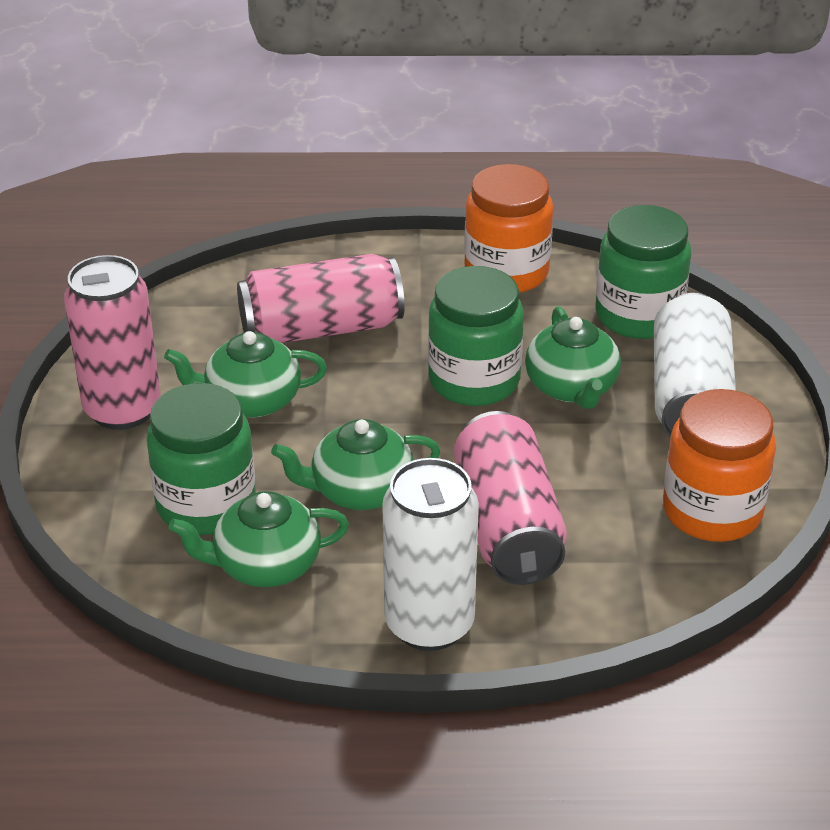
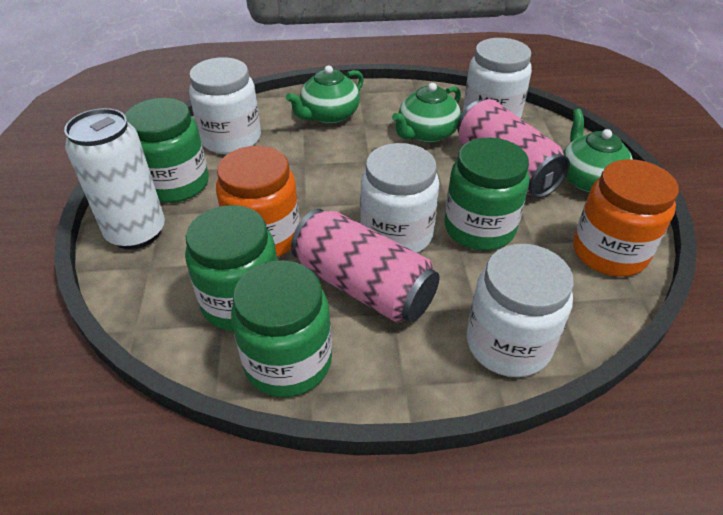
green jar: 3 -> 4
green teapot: 4 -> 3
pink can: 3 -> 2
white can: 2 -> 1
white jar: 0 -> 4

